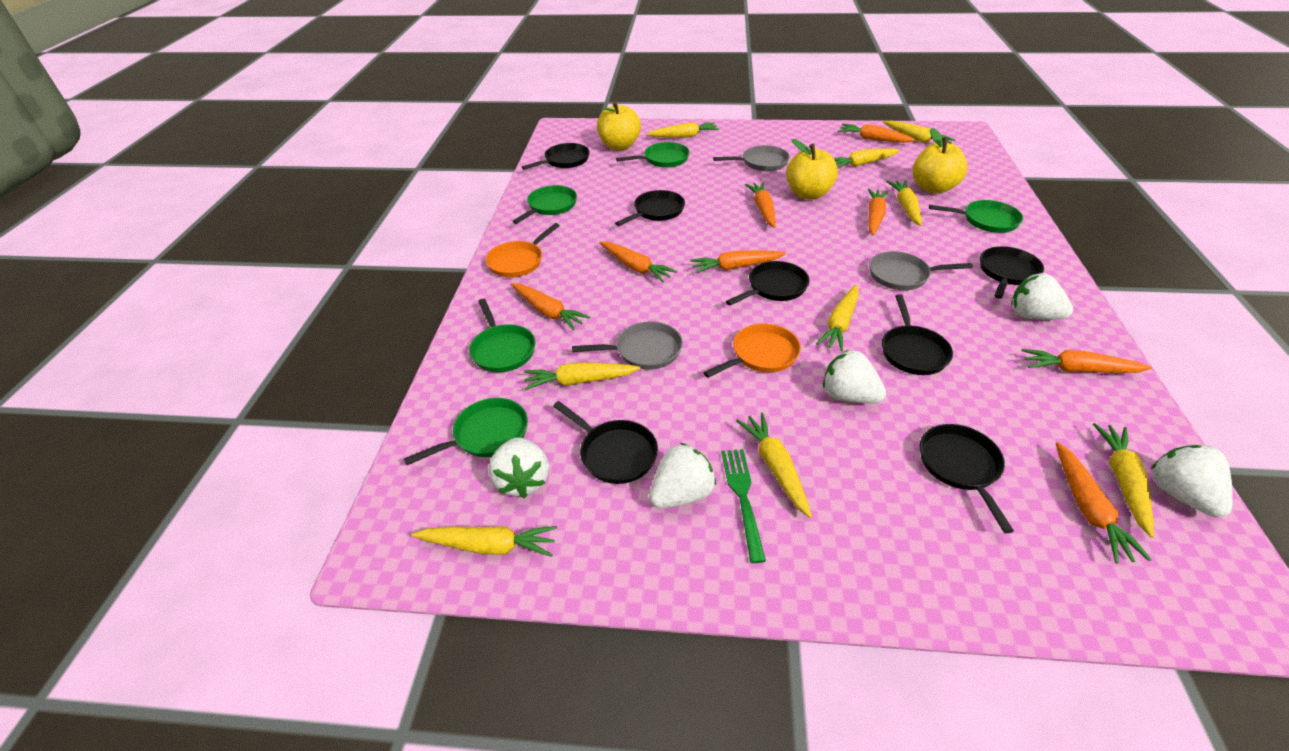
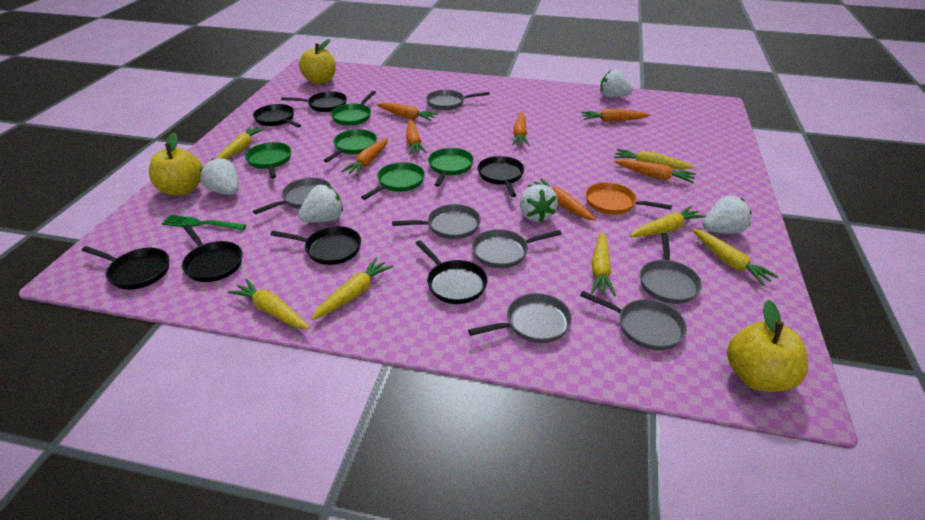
grey pan: 3 -> 7
orange carrot: 8 -> 7
orange pan: 2 -> 1
yellow carrot: 9 -> 7

